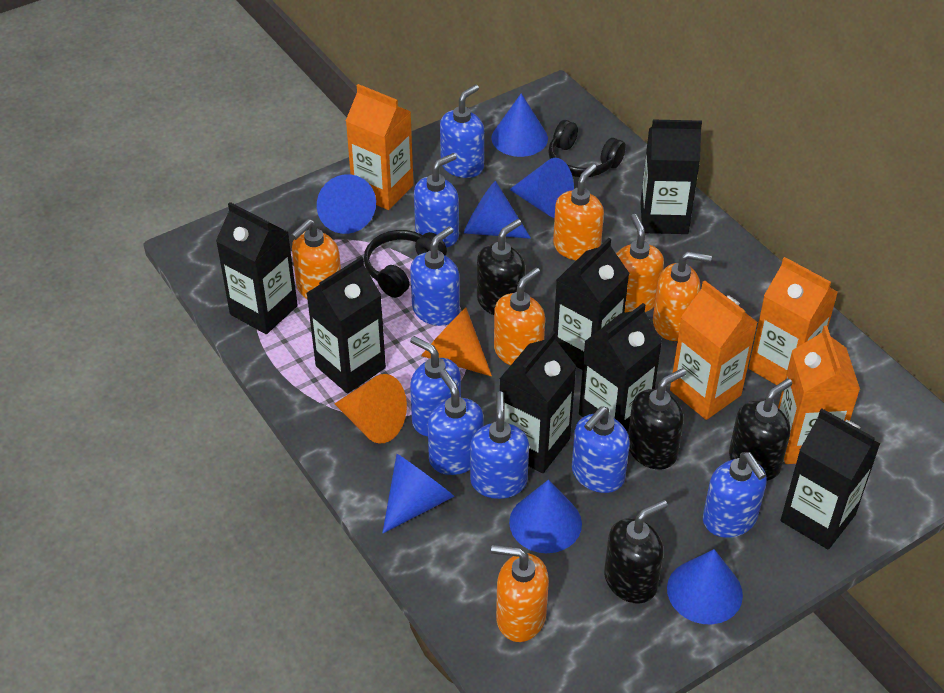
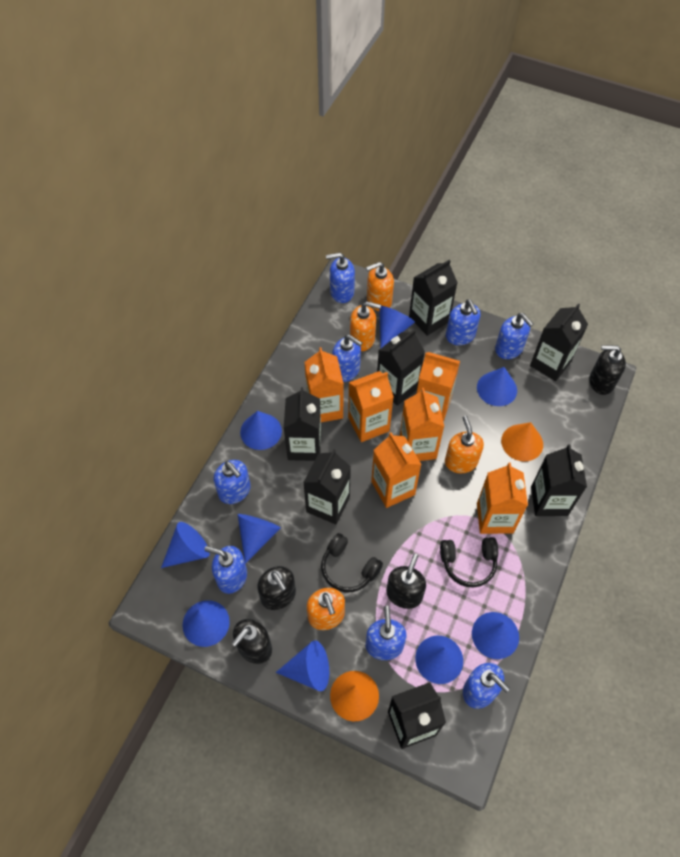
blue cone: 7 -> 9
orange carton: 4 -> 6
orange soap dispenser: 6 -> 4

